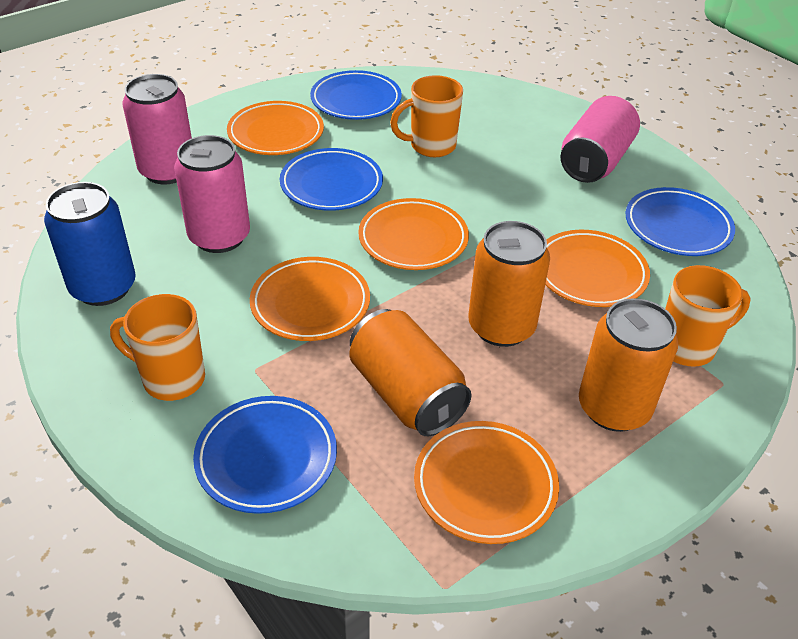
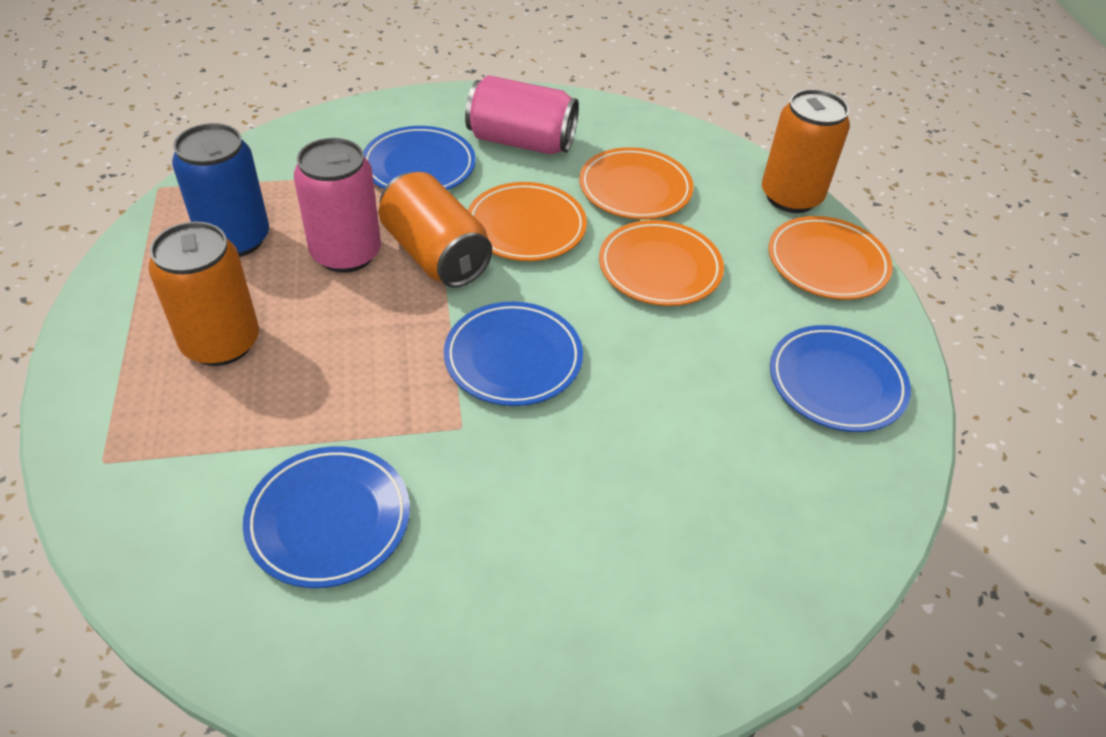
orange mug: 3 -> 0
orange plate: 5 -> 4
pink can: 3 -> 2

